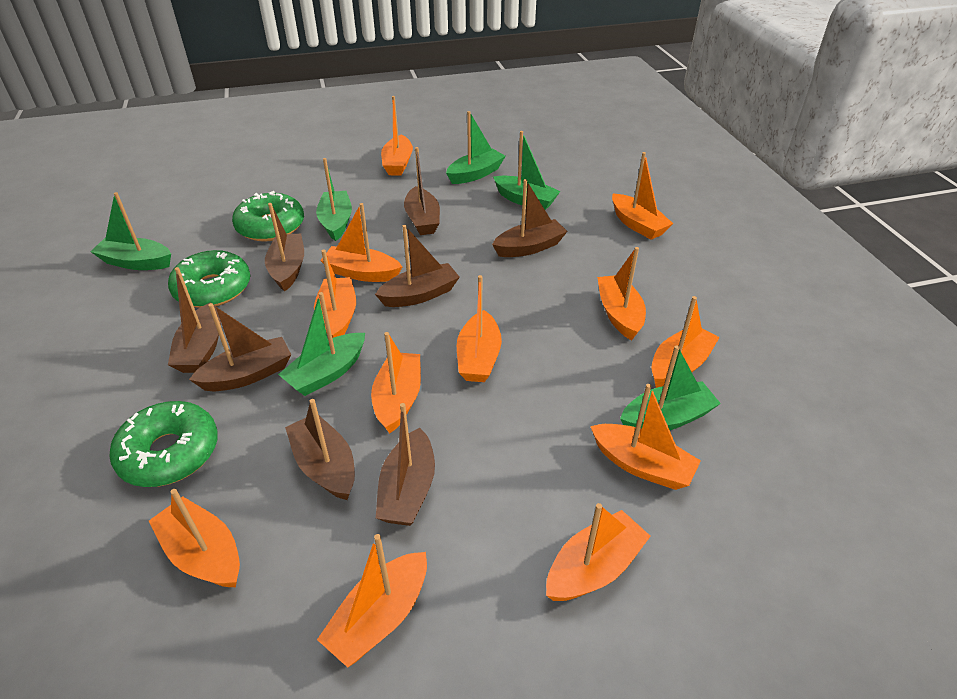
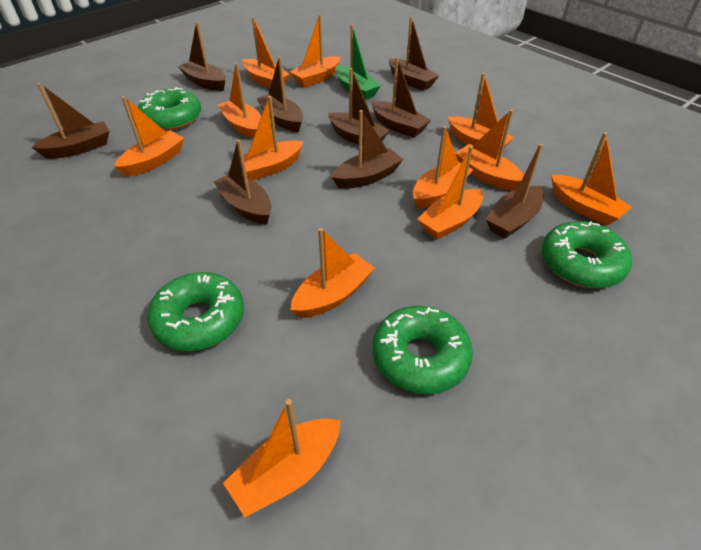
brown boat: 8 -> 9
green boat: 6 -> 1
green donut: 3 -> 4

